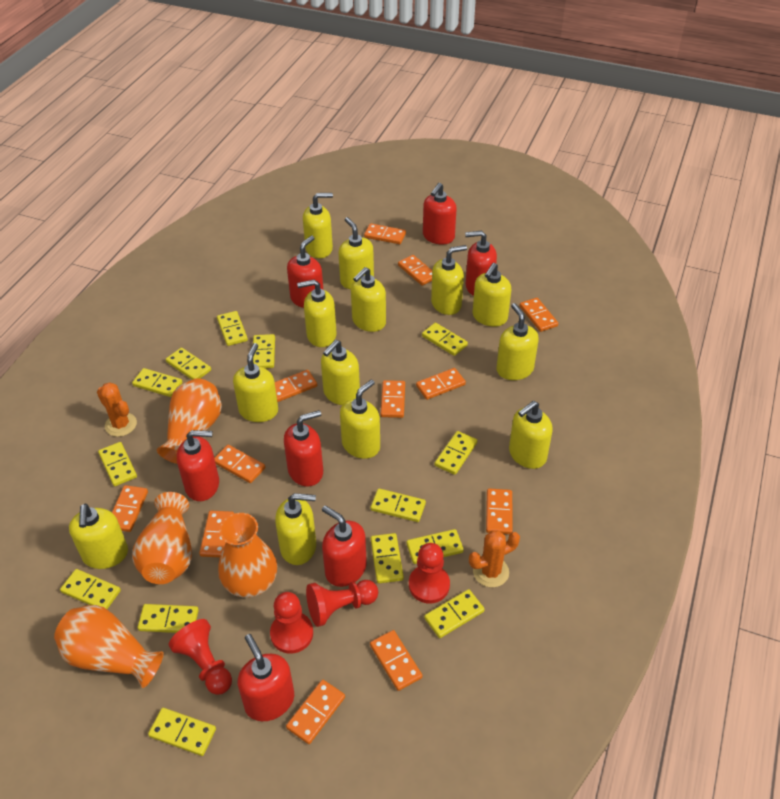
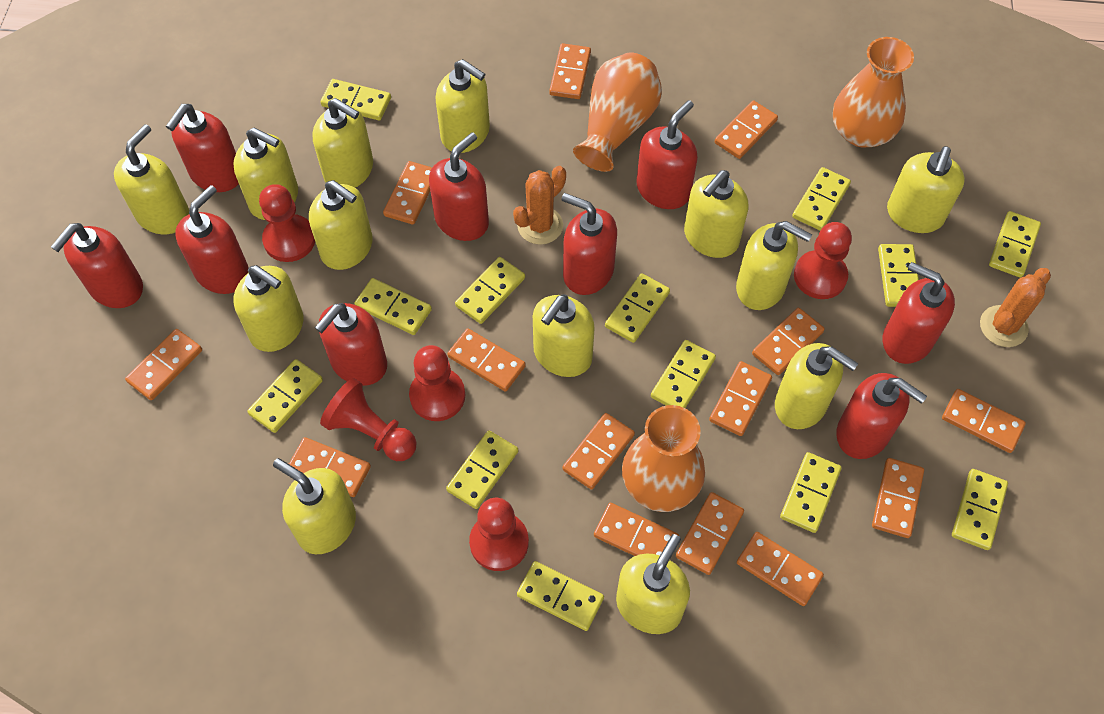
orange domino: 12 -> 14
orange vase: 4 -> 3
red pawn: 4 -> 5
red soap dispenser: 7 -> 9
yellow domino: 14 -> 13

